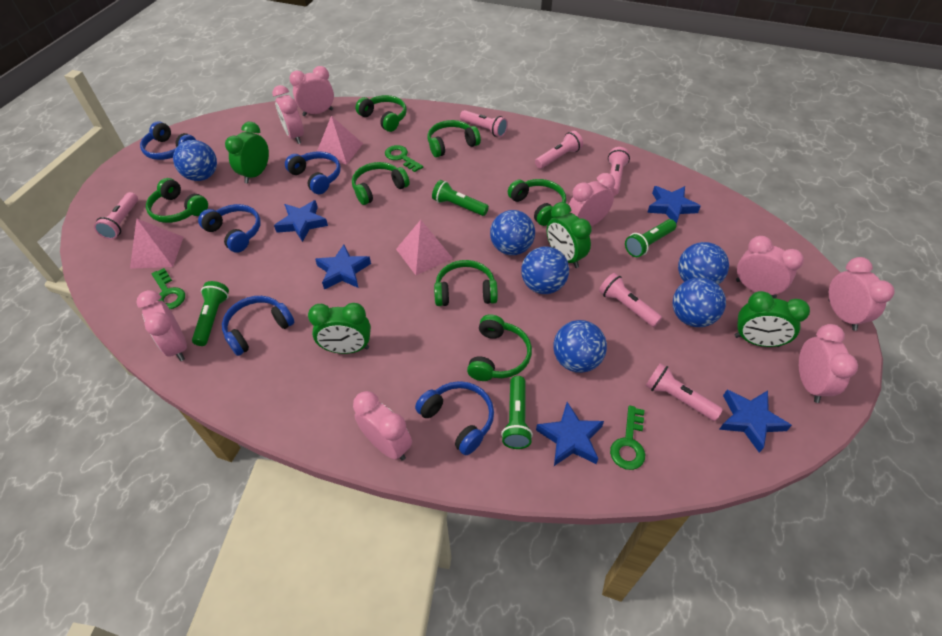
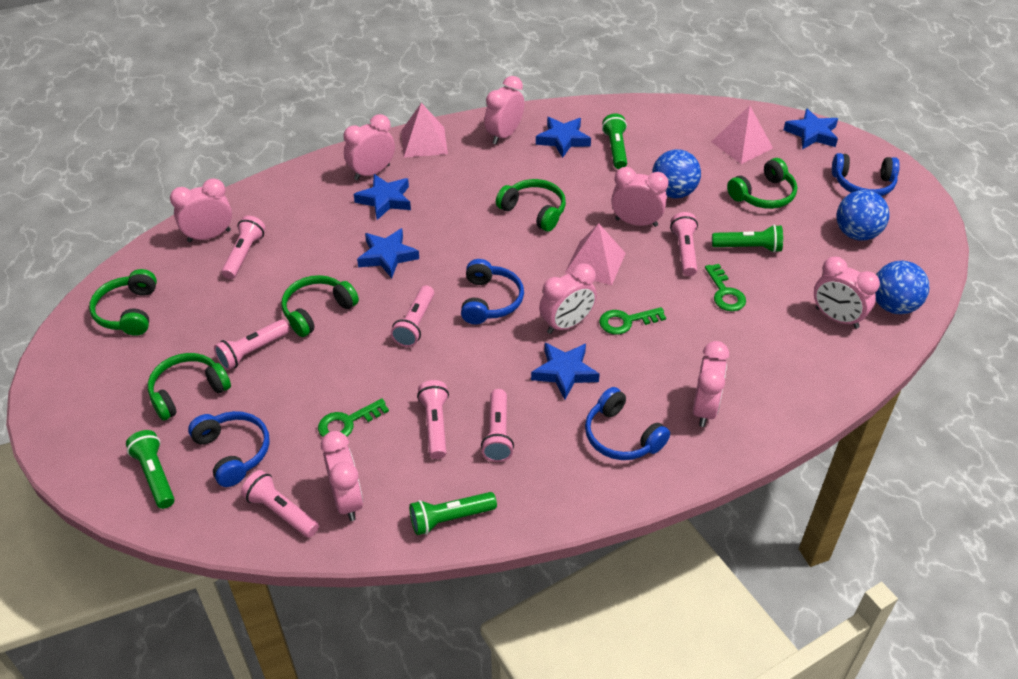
blue ball: 6 -> 3
blue headphones: 5 -> 4
green clock: 4 -> 0
green headphones: 7 -> 5
pink flashlight: 6 -> 7

